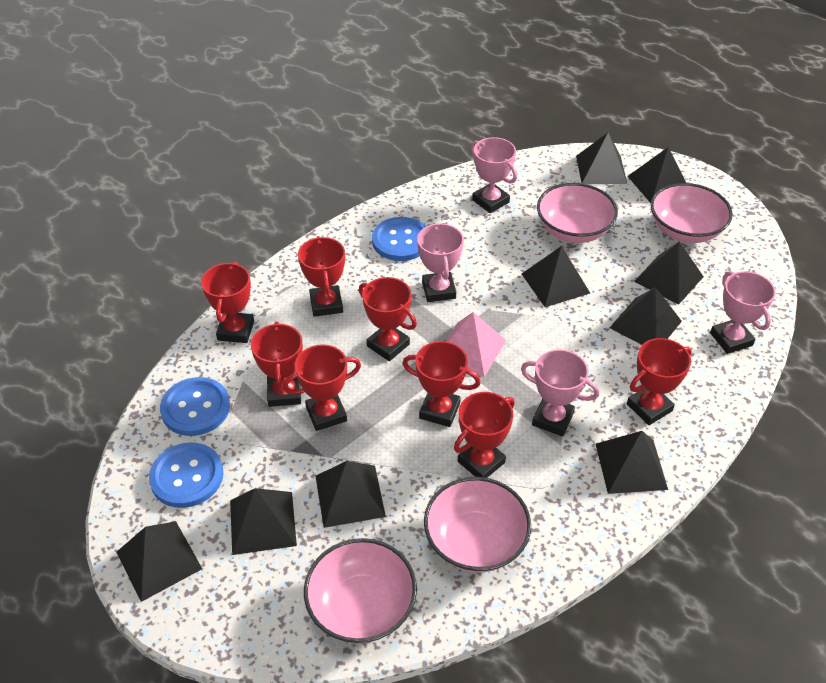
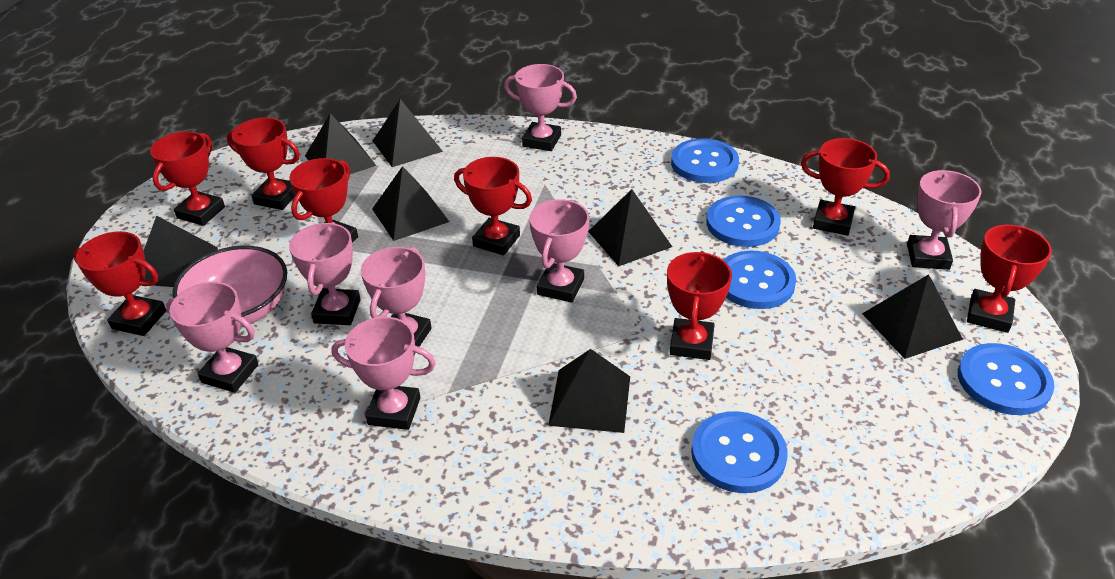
black pyramid: 9 -> 7
blue button: 3 -> 5
pink bowl: 4 -> 1
pink pyramid: 1 -> 0
pink trophy: 4 -> 7

